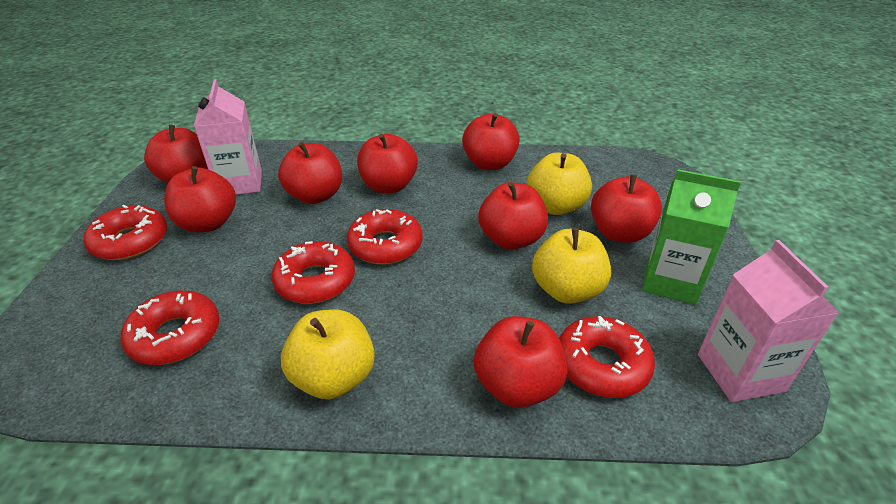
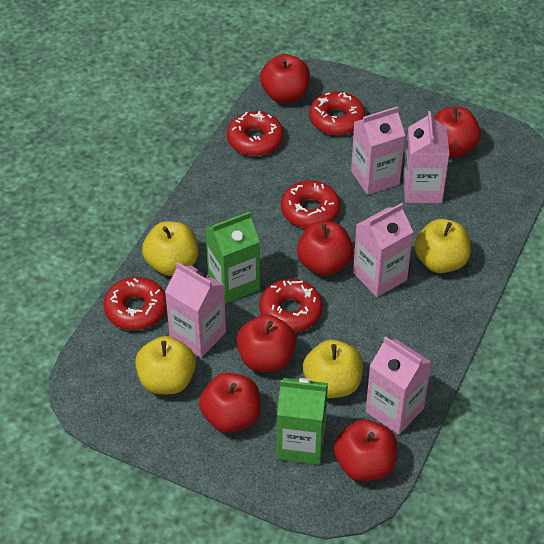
green carton: 1 -> 2
pink carton: 2 -> 5
red apple: 8 -> 6
yellow apple: 3 -> 4

